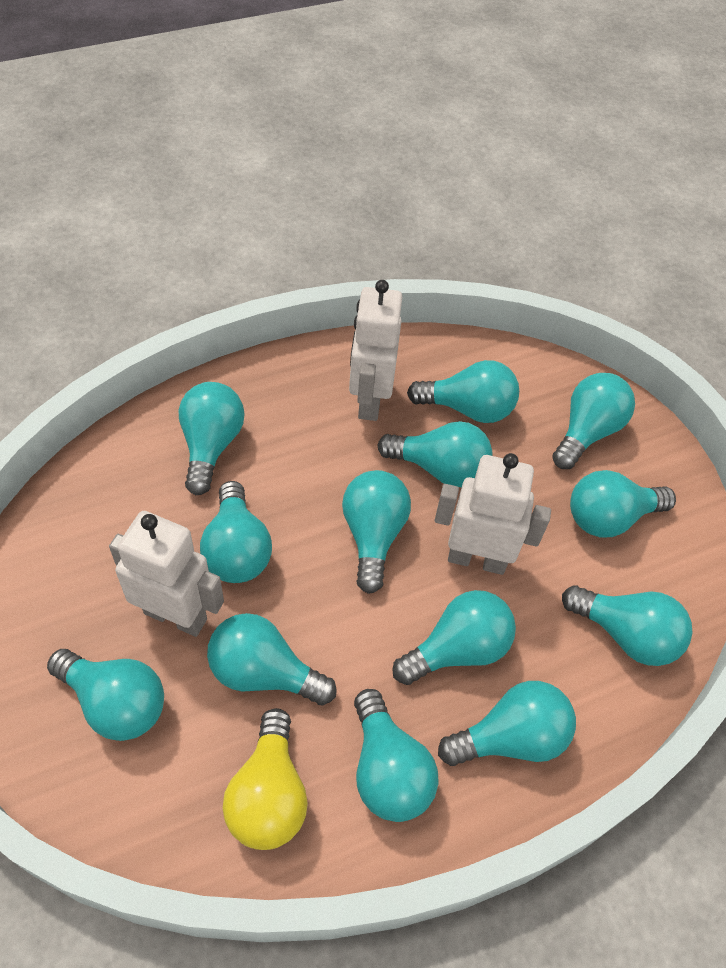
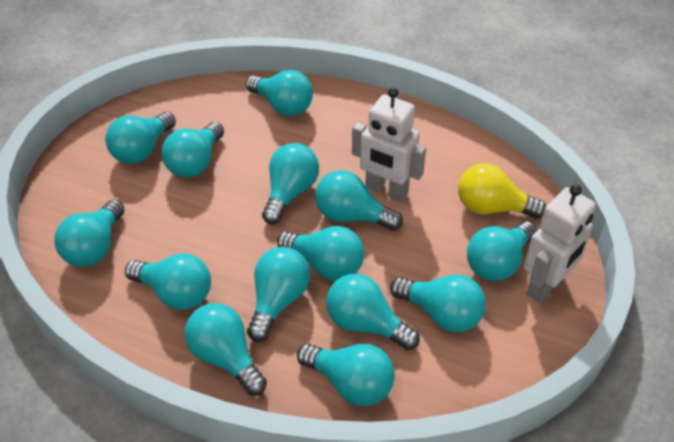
turquoise light bulb: 13 -> 14
white robot: 3 -> 2

